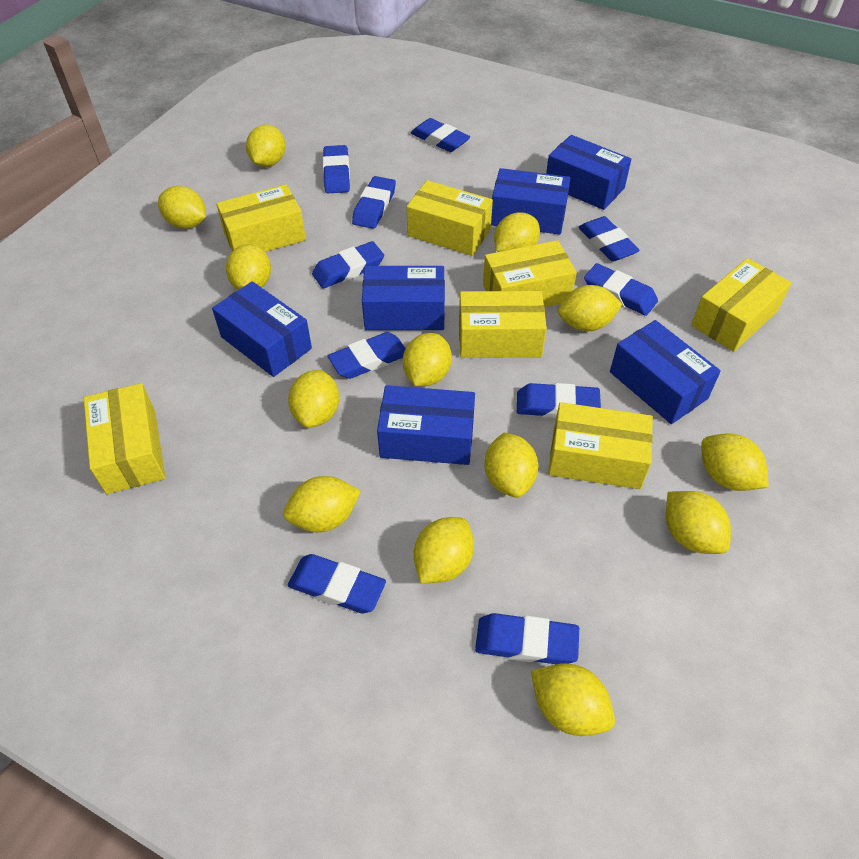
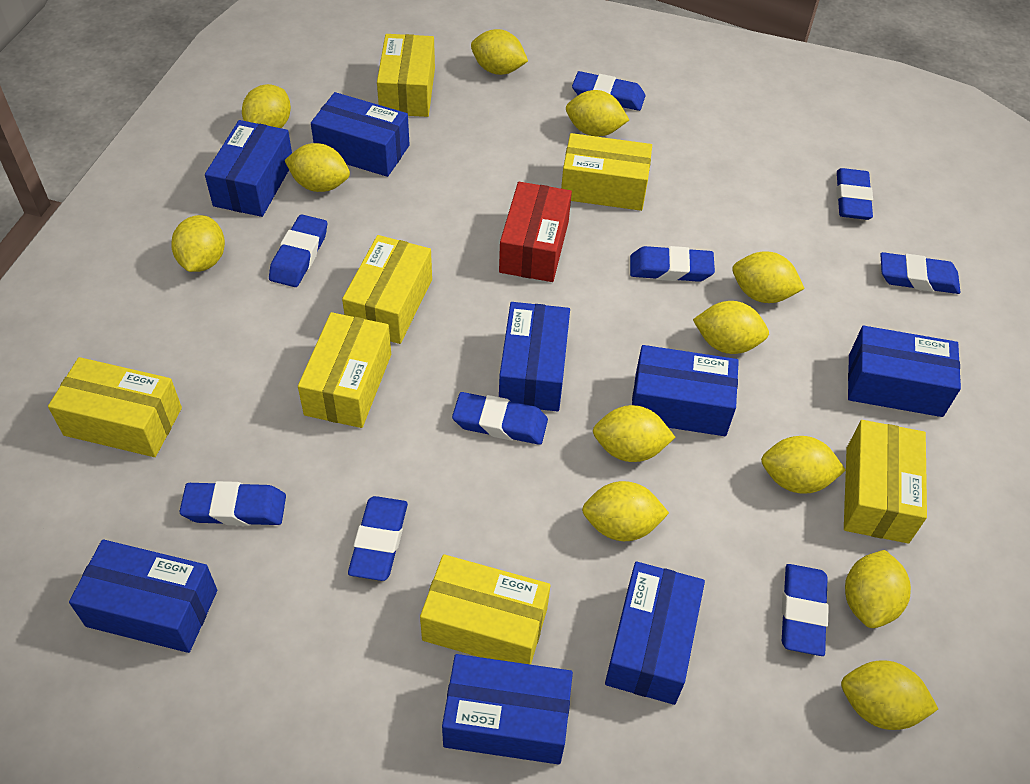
blue box: 6 -> 8
blue eraser: 10 -> 9
red box: 0 -> 1
yellow lemon: 13 -> 12

